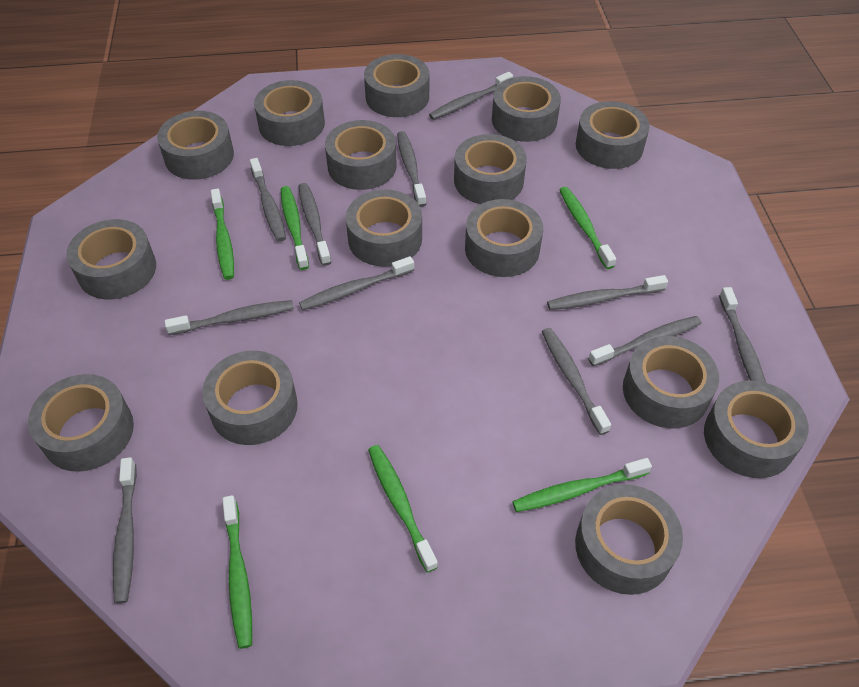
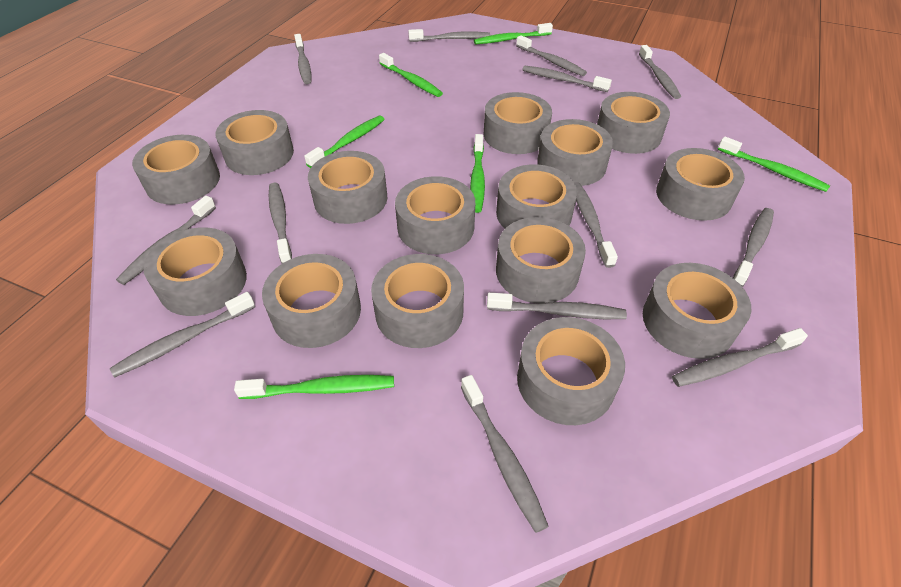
grey toothbrush: 11 -> 13

